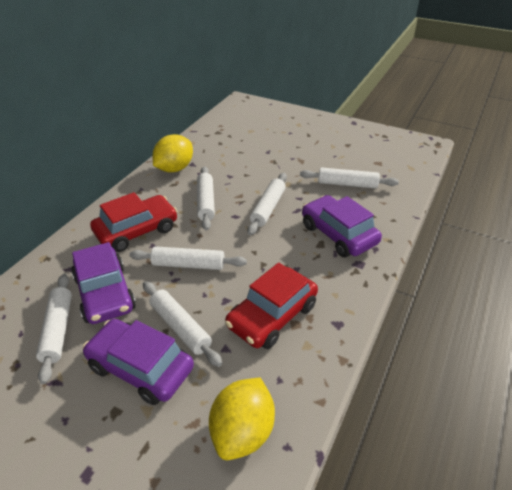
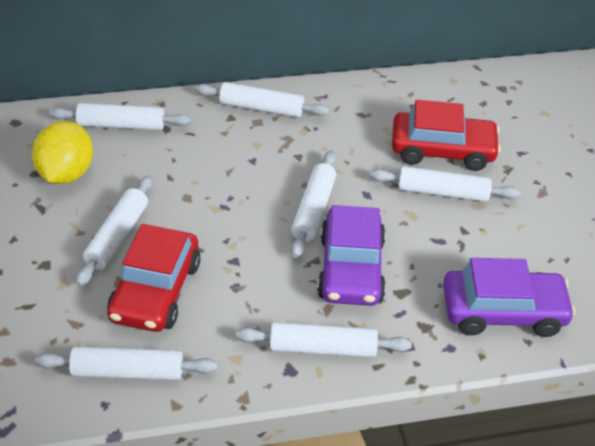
purple car: 3 -> 2
white rolling pin: 6 -> 7
yellow lemon: 2 -> 1

